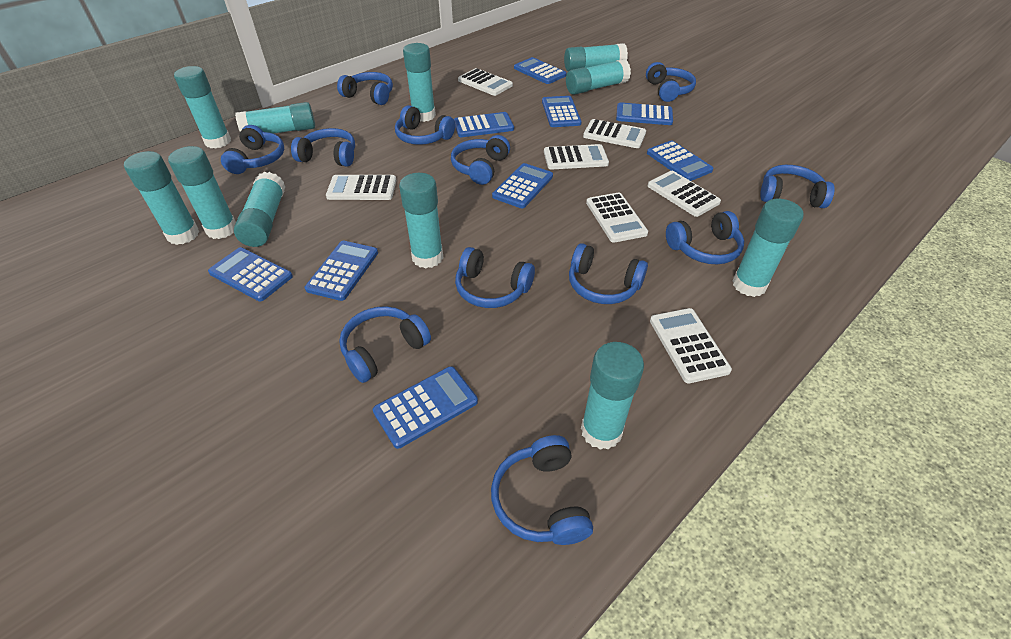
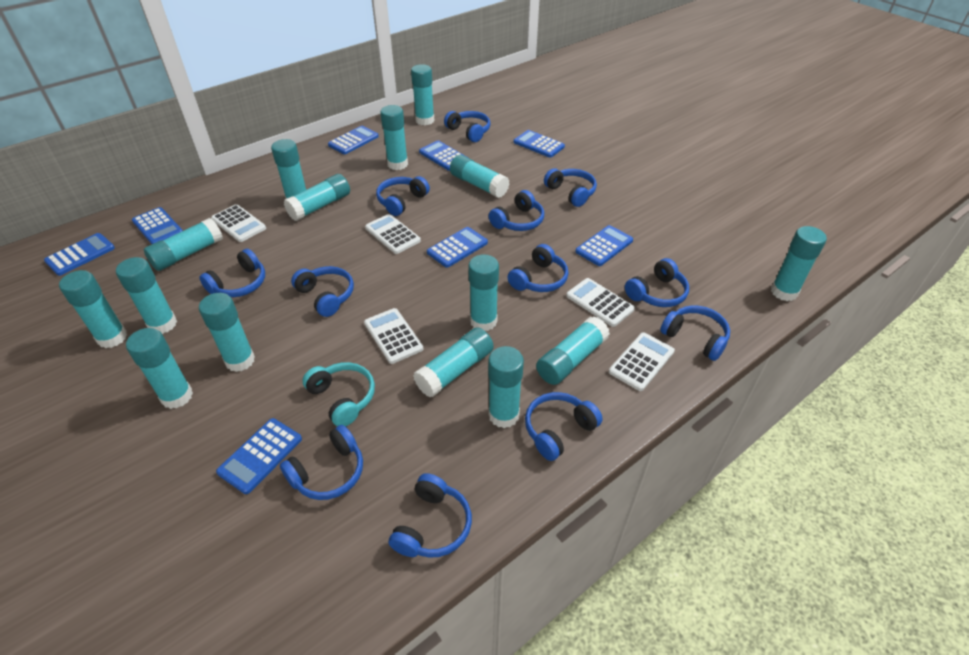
blue calculator: 9 -> 8
turquoise glue stick: 11 -> 15
turquoise headphones: 0 -> 1
white calculator: 7 -> 5

